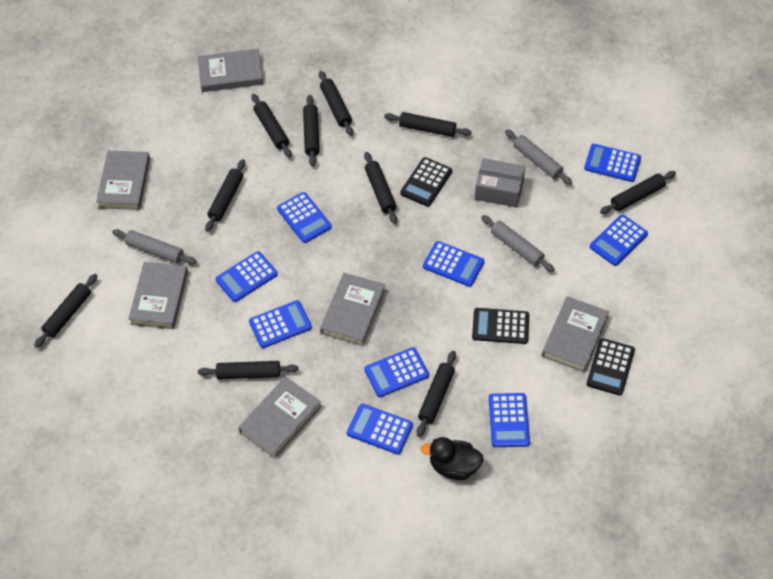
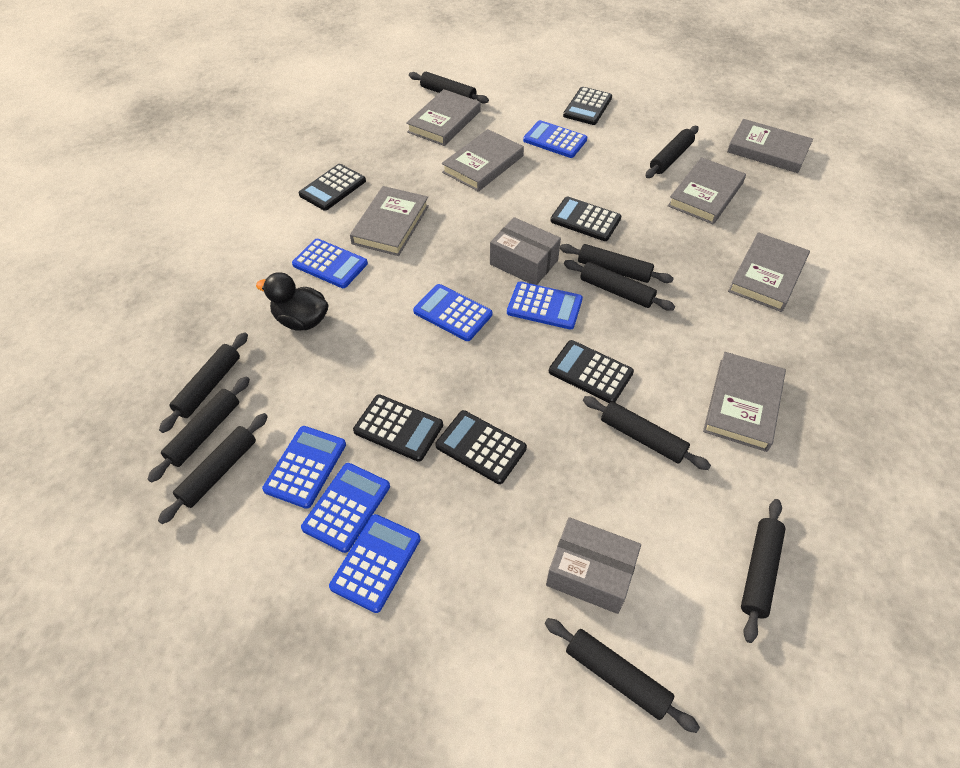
black calculator: 3 -> 6
blue calculator: 9 -> 7
grey book: 6 -> 7
grey box: 1 -> 2
grey rolling pin: 3 -> 0

